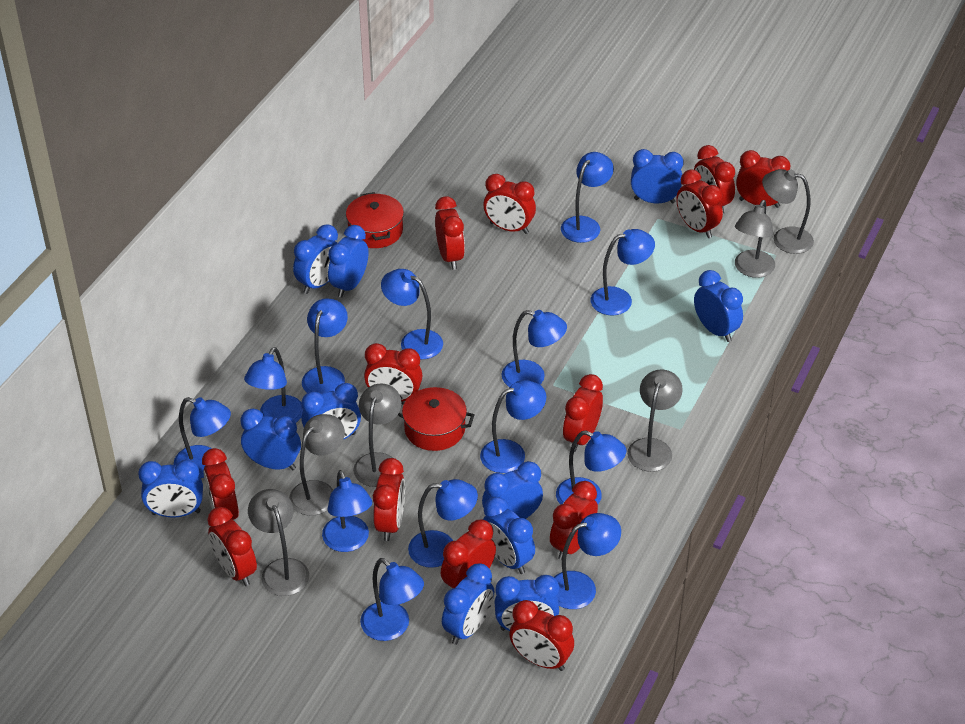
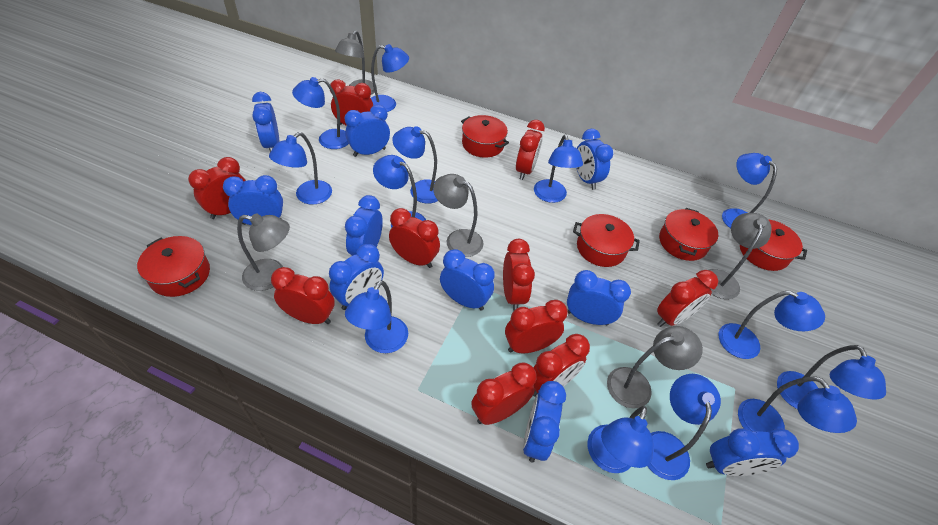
blue clock: 11 -> 10
grey lamp: 6 -> 5
red clock: 13 -> 10
red pot: 2 -> 5

